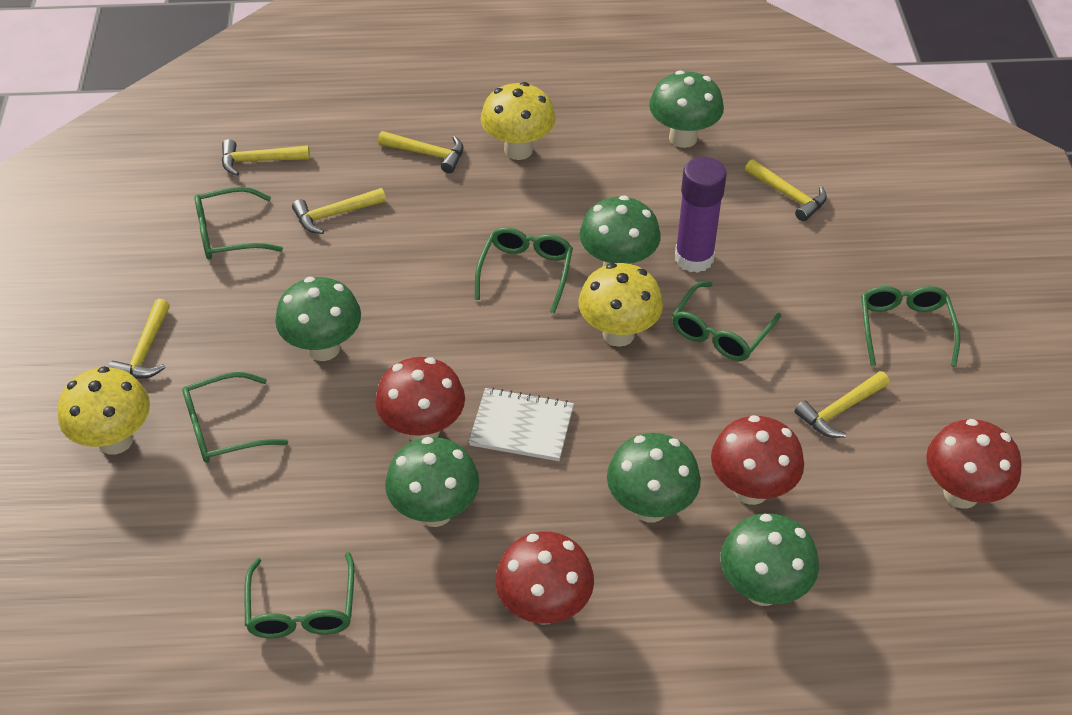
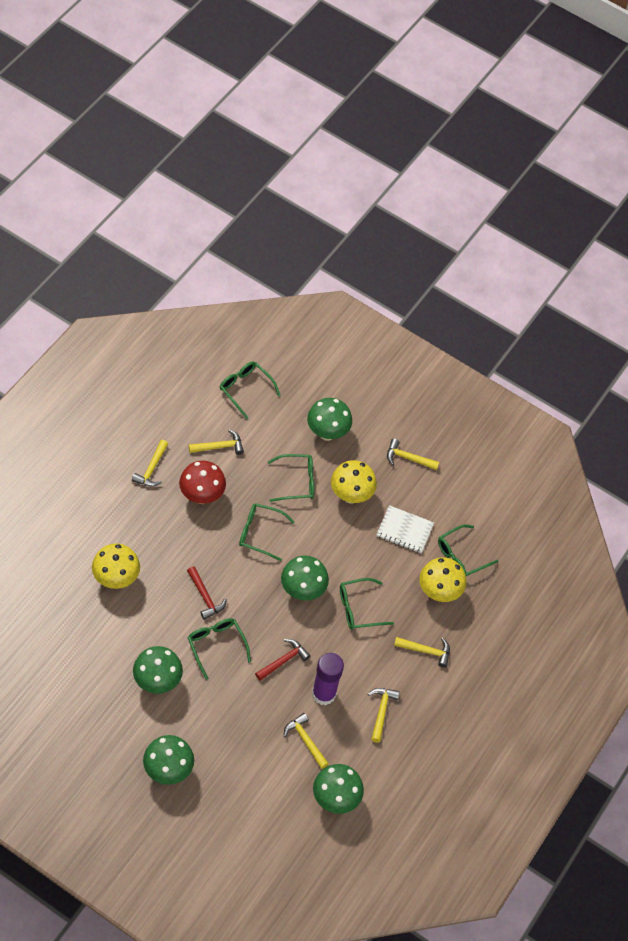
green mushroom: 6 -> 5
red hammer: 0 -> 2
red mushroom: 4 -> 1

